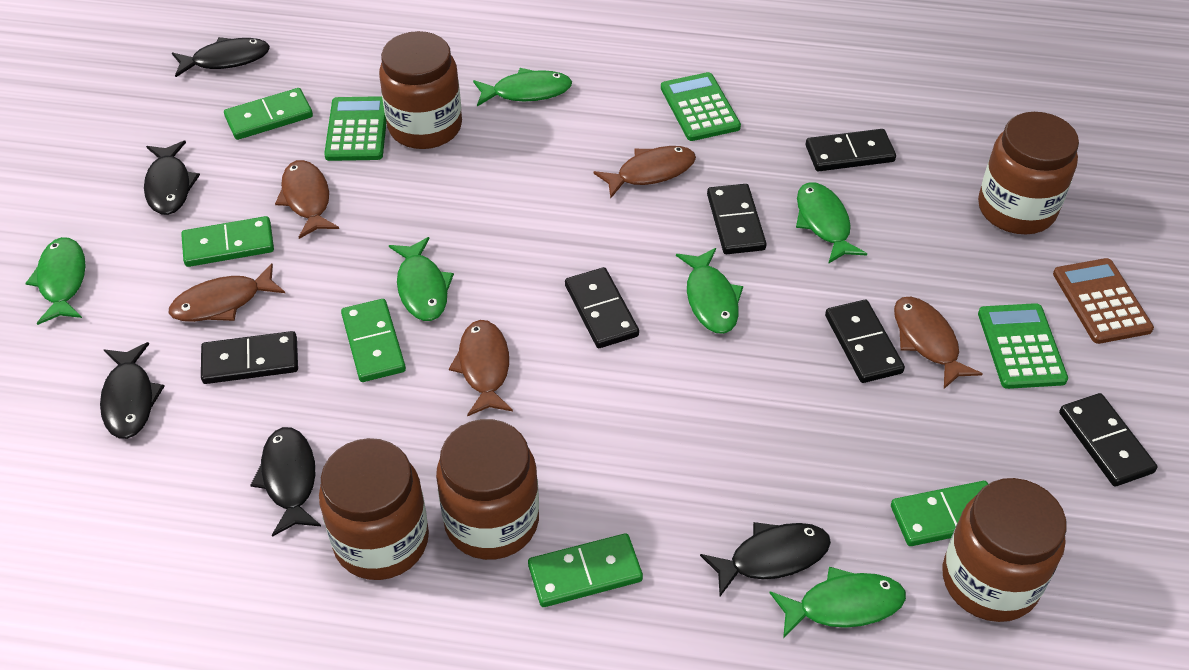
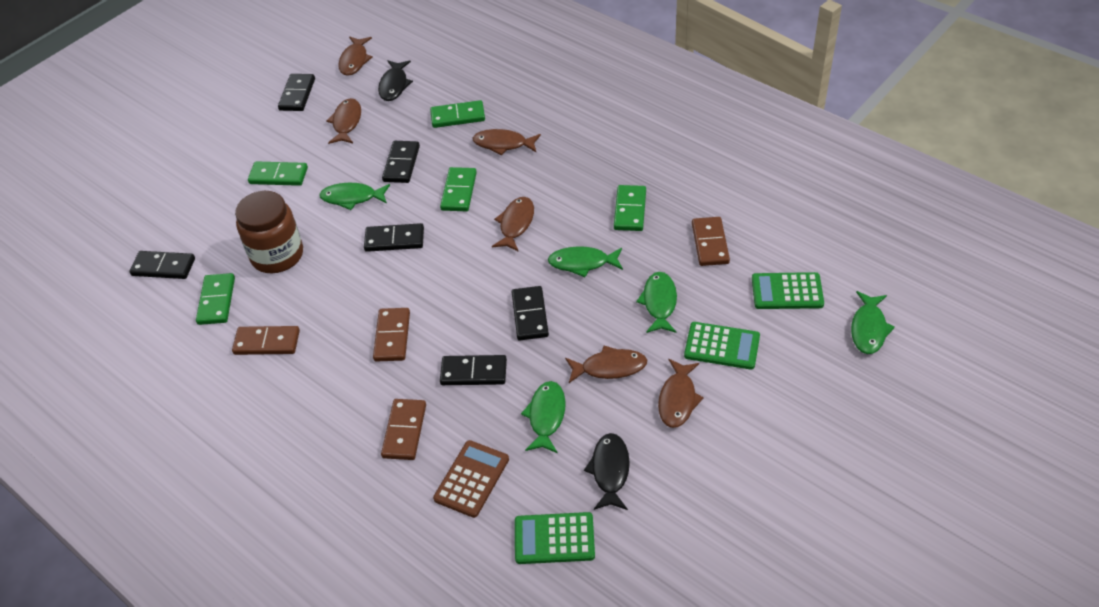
black fish: 5 -> 2
brown domino: 0 -> 4
brown fish: 5 -> 6
brown jar: 5 -> 1
green fish: 6 -> 5

